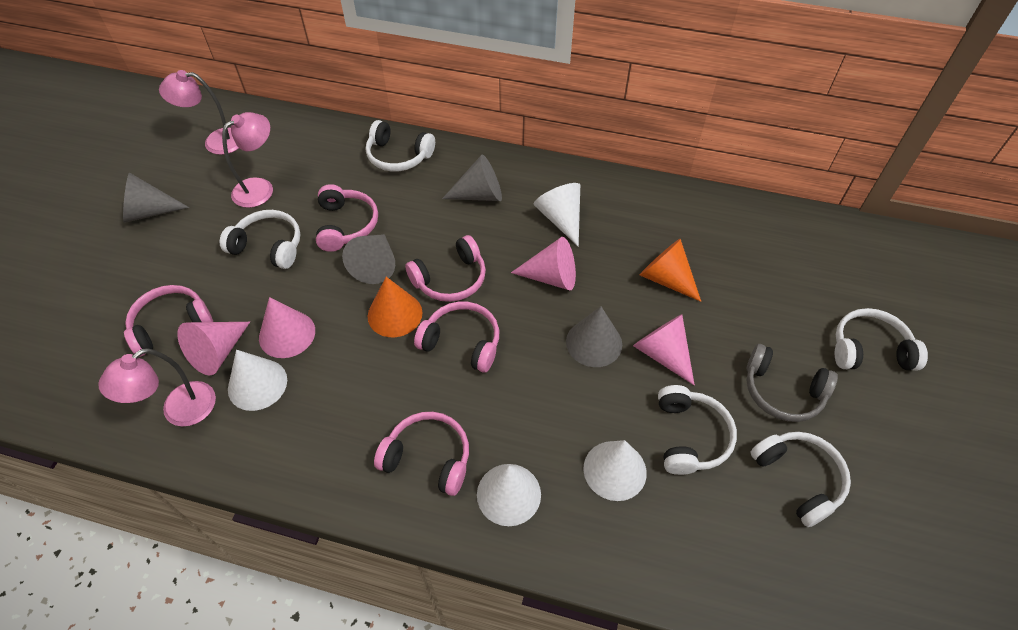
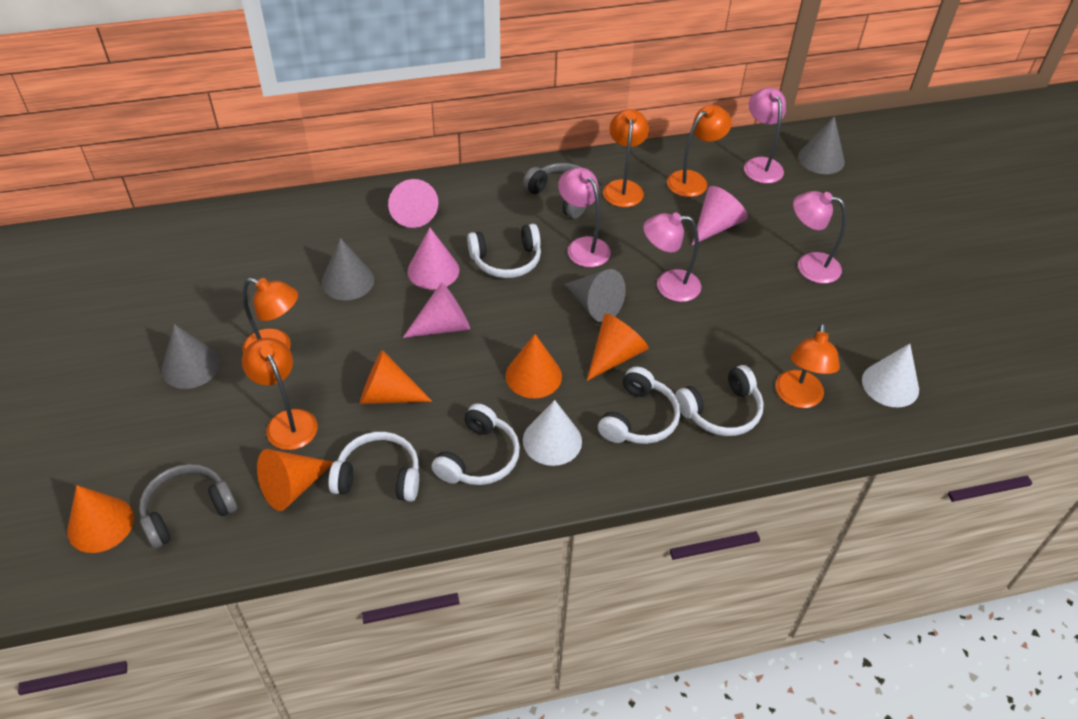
grey headphones: 1 -> 2
orange cone: 2 -> 5
orange lamp: 0 -> 5
pink headphones: 5 -> 0
pink lamp: 3 -> 4
white cone: 4 -> 2

